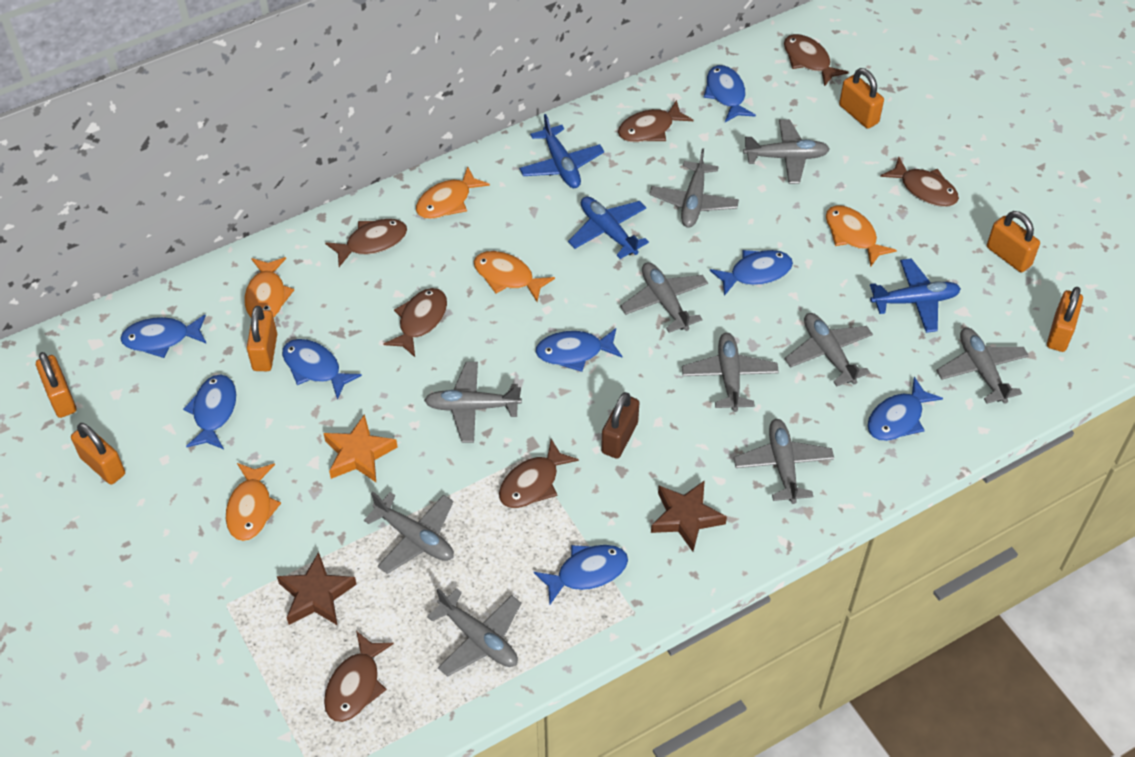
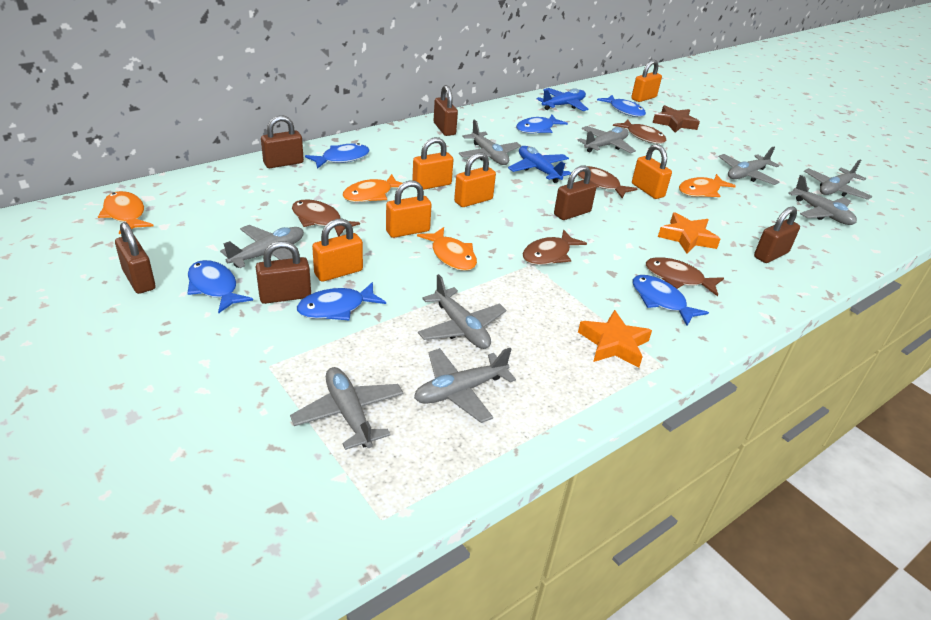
blue fish: 8 -> 6
blue plane: 3 -> 2
brown fish: 7 -> 5
brown padlock: 1 -> 6
brown star: 2 -> 1
grey plane: 10 -> 9
orange fish: 5 -> 4
orange star: 1 -> 2

